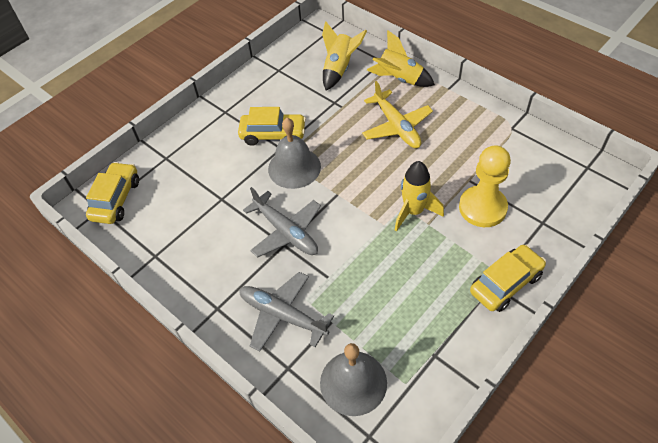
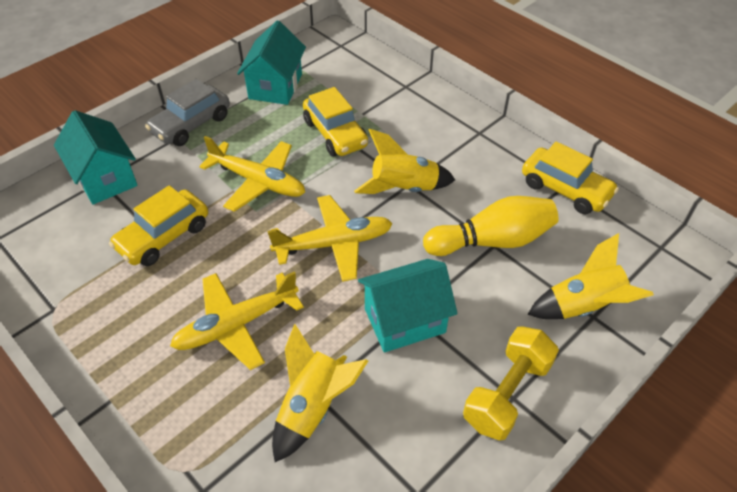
grey bell: 2 -> 0
grey car: 0 -> 1
grey plane: 2 -> 0
turquoise house: 0 -> 3
yellow bowling pin: 0 -> 1
yellow dumbbell: 0 -> 1
yellow pawn: 1 -> 0
yellow plane: 1 -> 3

